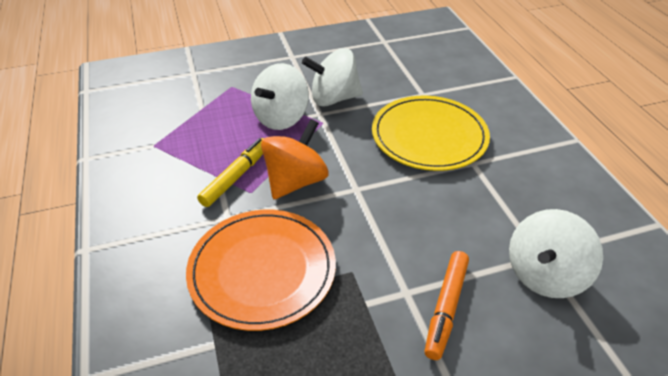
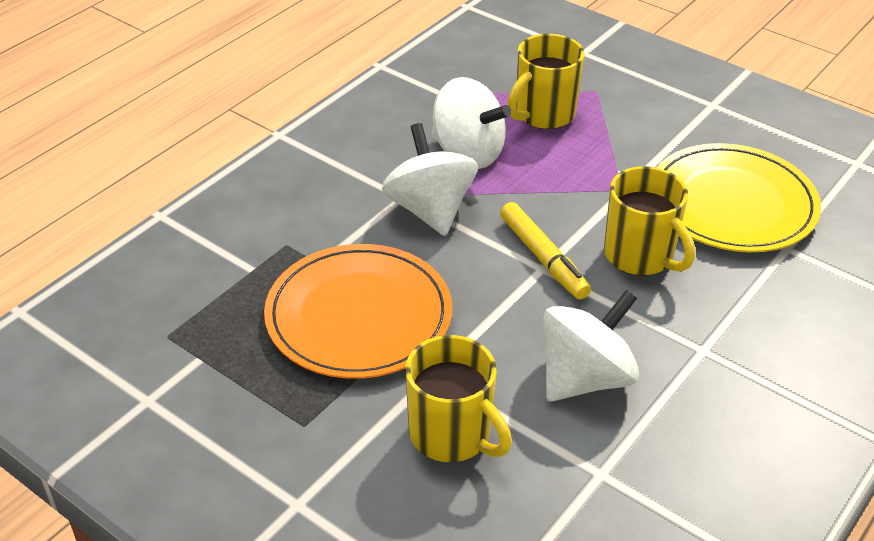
orange marker: 1 -> 0
orange spinning top: 1 -> 0
yellow mug: 0 -> 3

